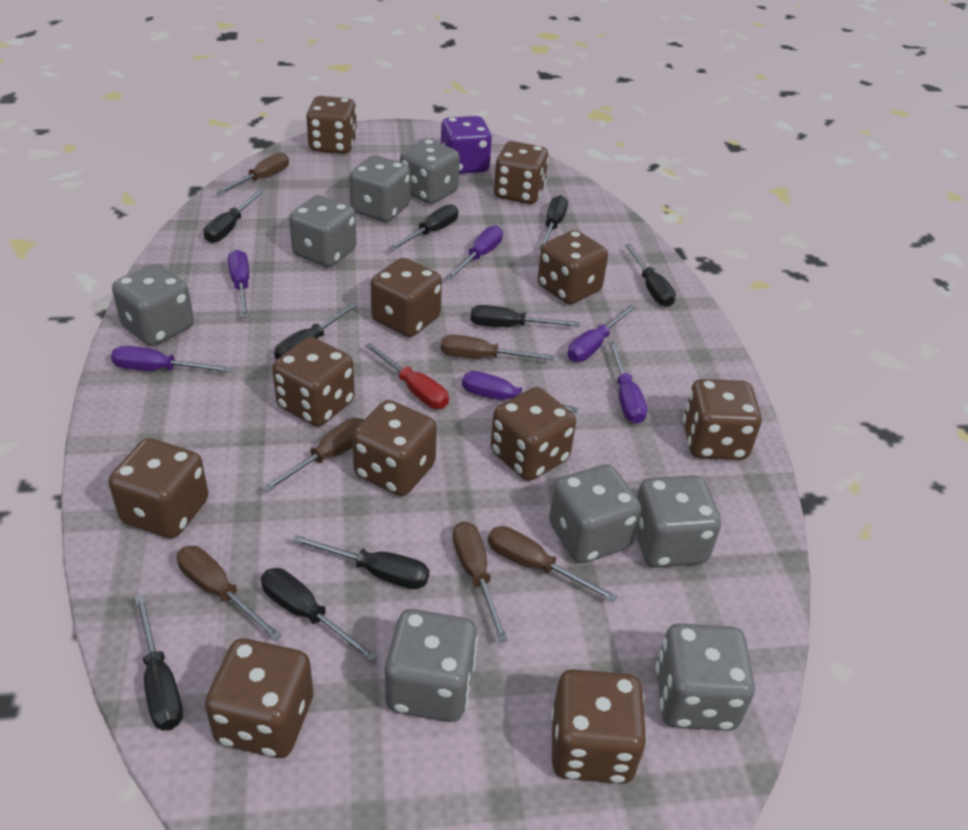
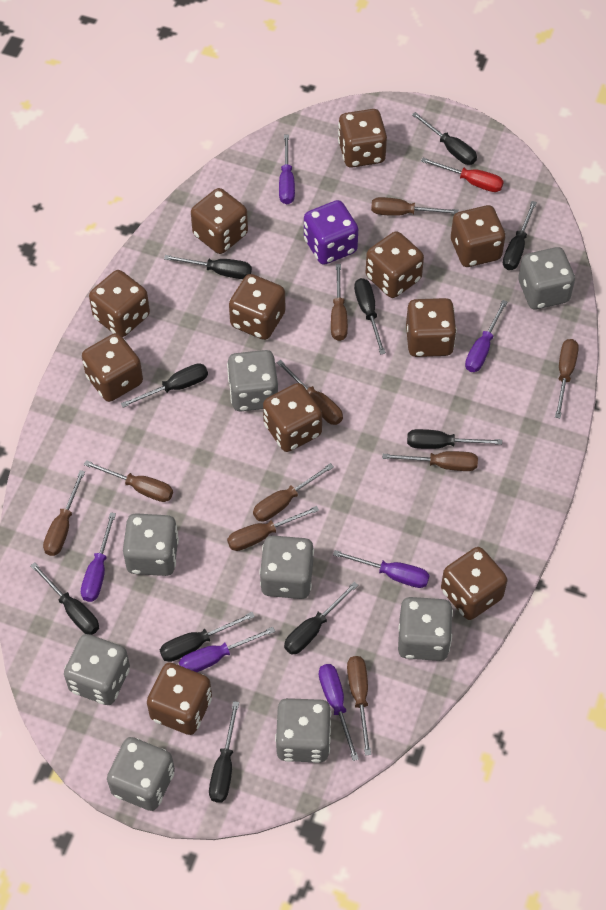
black screwdriver: 9 -> 10
brown screwdriver: 6 -> 10

